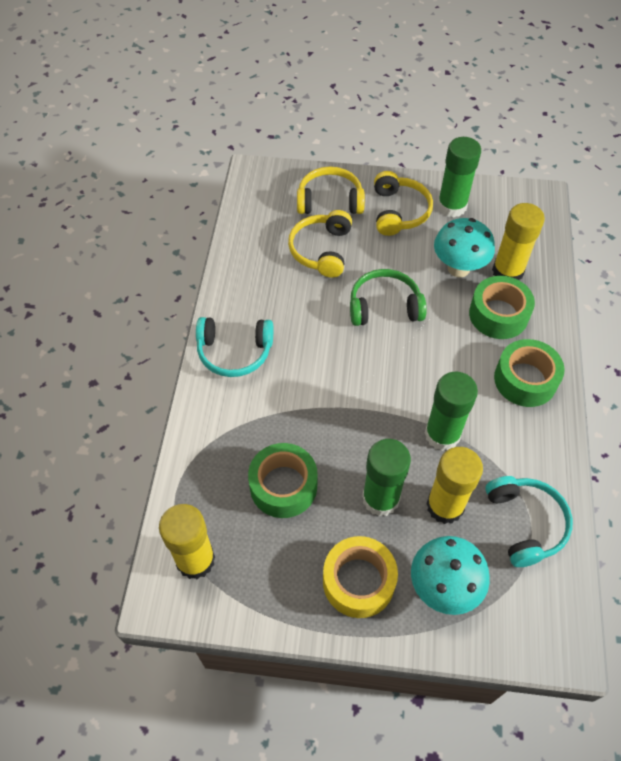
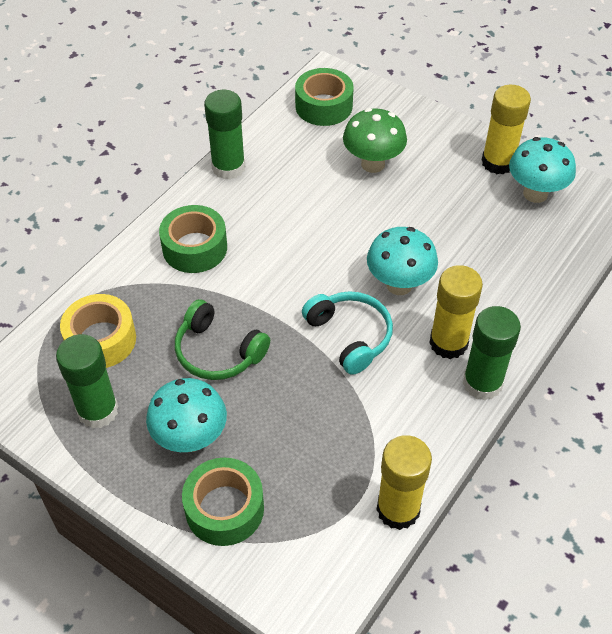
green mushroom: 0 -> 1
turquoise headphones: 2 -> 1
turquoise mushroom: 2 -> 3
yellow headphones: 3 -> 0

